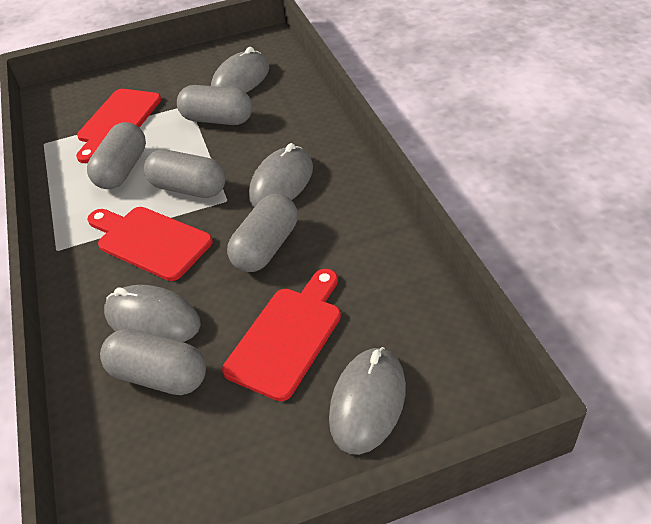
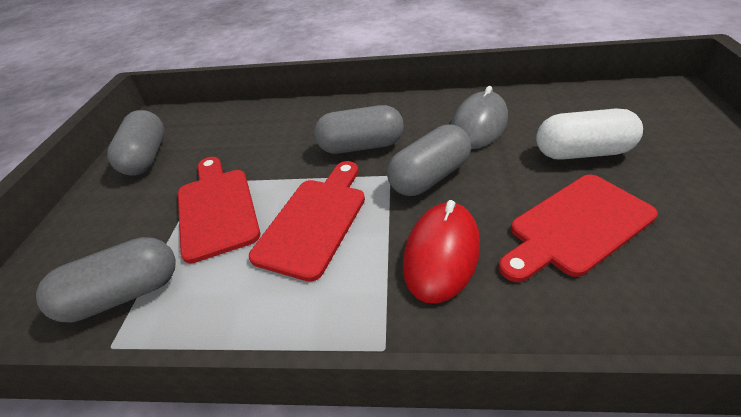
grey capsule: 5 -> 4
grey mouse: 4 -> 1
red mouse: 0 -> 1
white capsule: 0 -> 1

